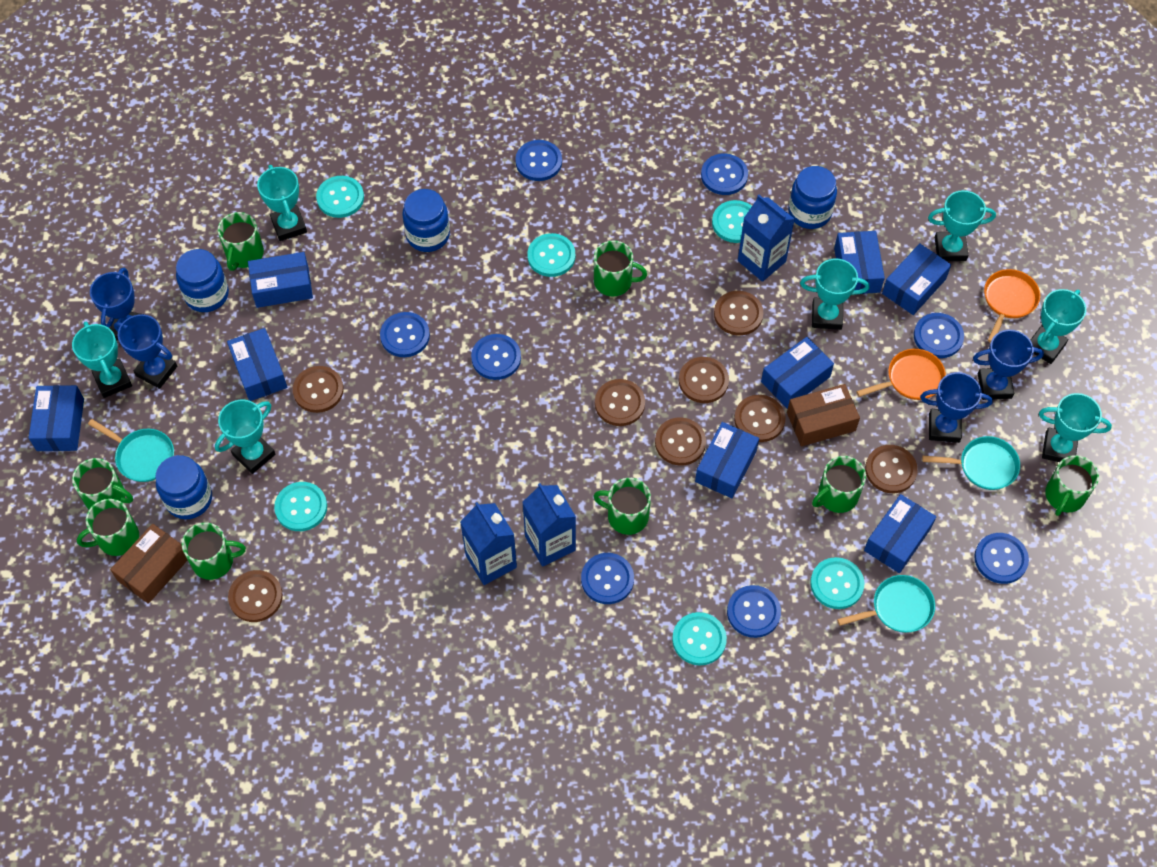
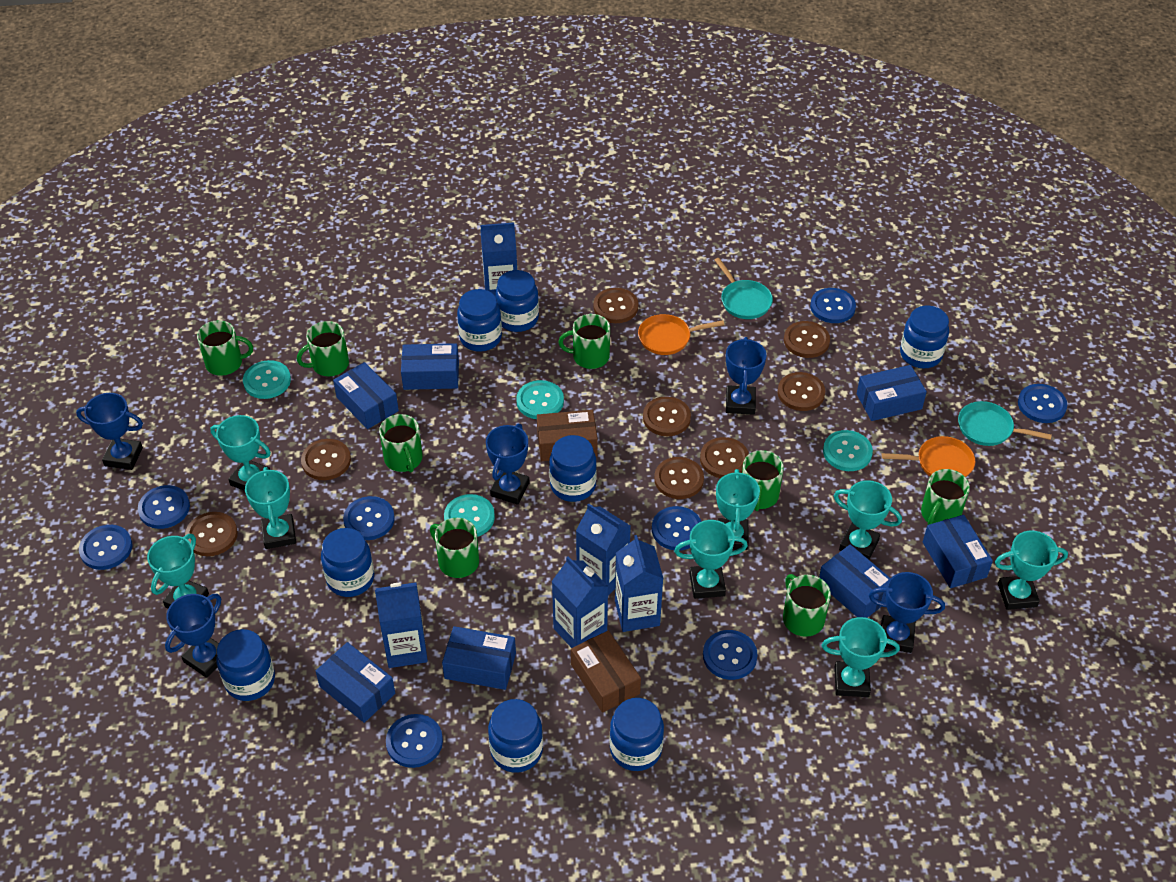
blue box: 8 -> 7
blue carton: 3 -> 5
blue jar: 4 -> 8
blue trophy: 4 -> 5
turquoise button: 6 -> 4
turquoise pan: 3 -> 2
turquoise trophy: 7 -> 8

